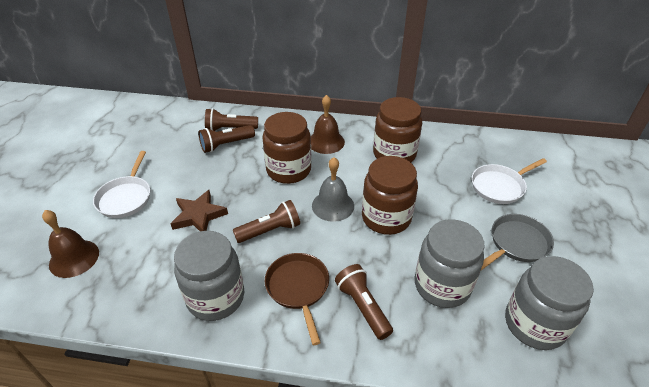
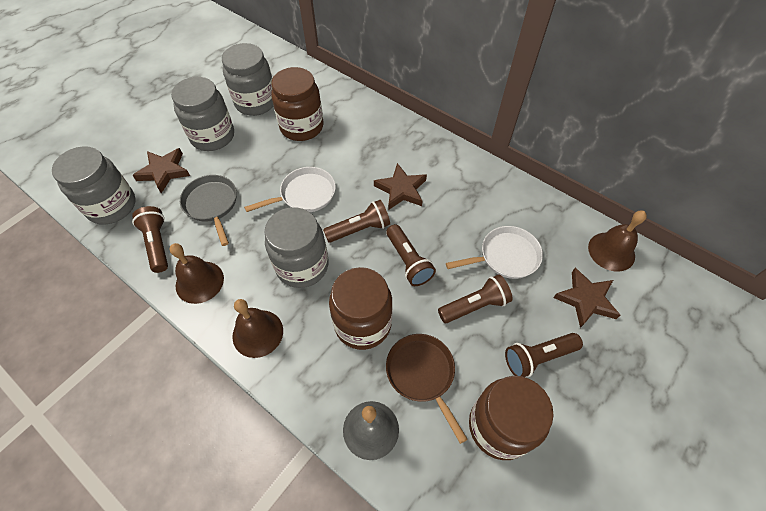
brown bell: 2 -> 3
brown flashlight: 4 -> 5
brown star: 1 -> 3
grey jar: 3 -> 4

